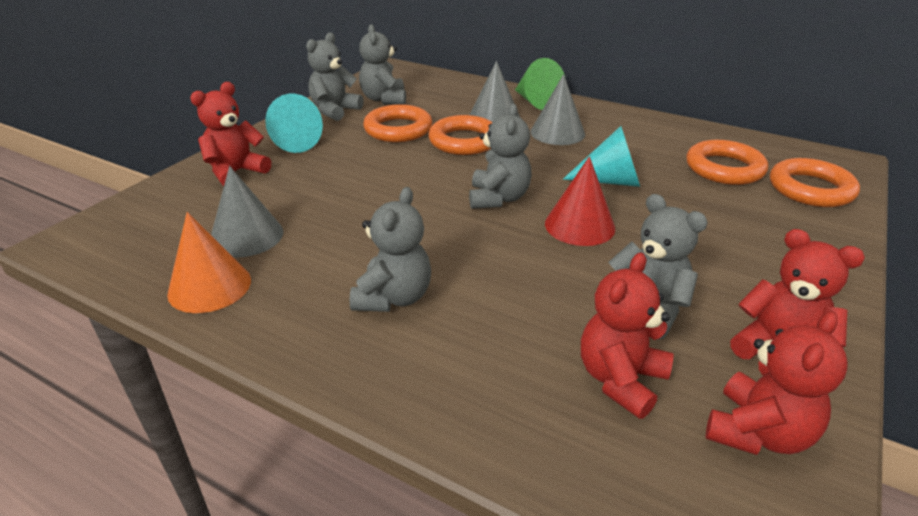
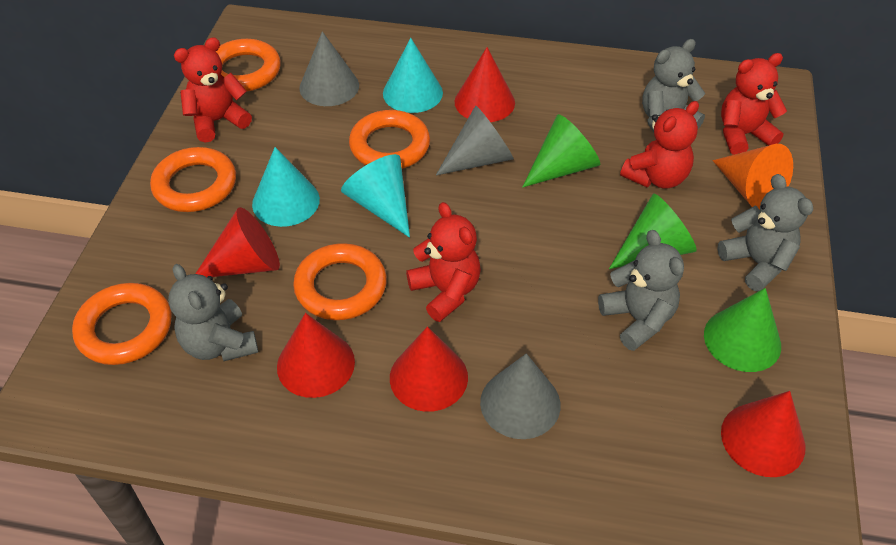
green cone: 1 -> 3
grey teddy bear: 5 -> 4
orange ring: 4 -> 5
red cone: 1 -> 5
turquoise cone: 2 -> 3

